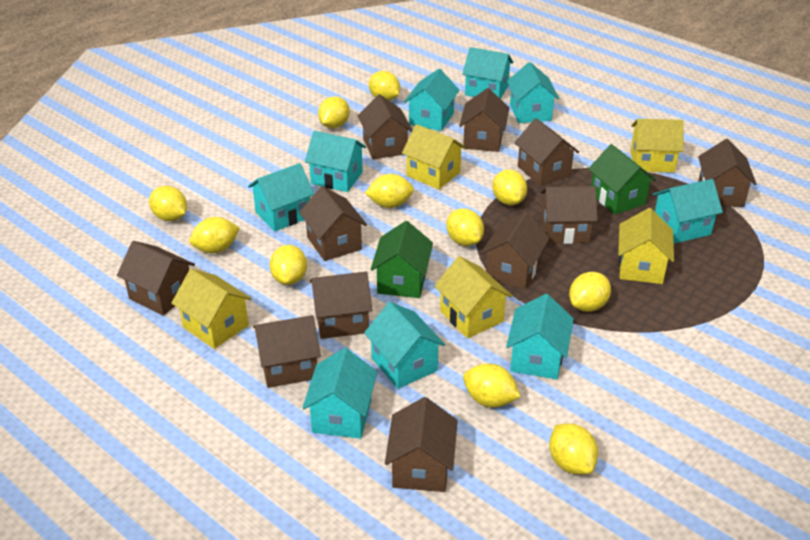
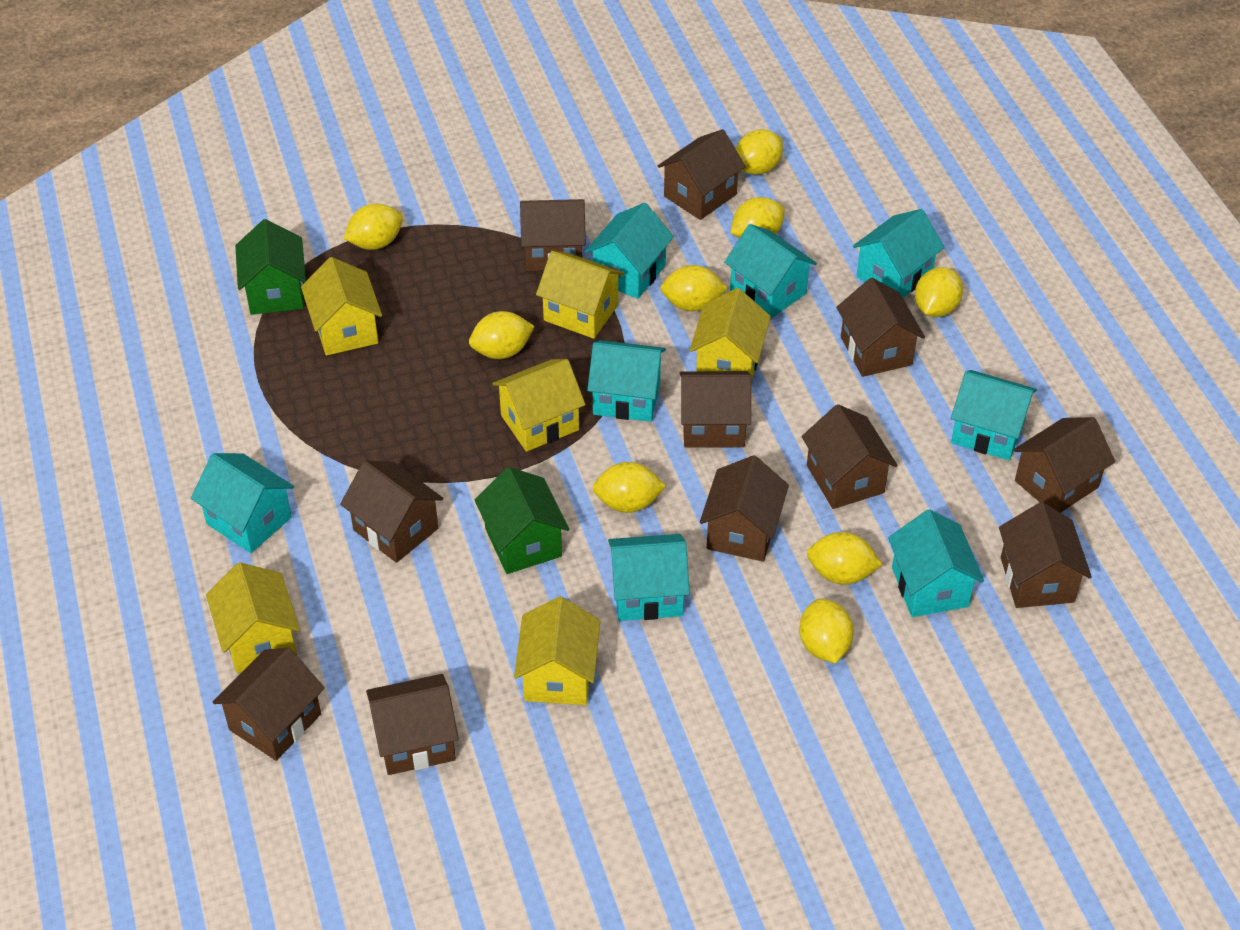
turquoise house: 9 -> 8
yellow house: 5 -> 6
yellow lemon: 11 -> 9

